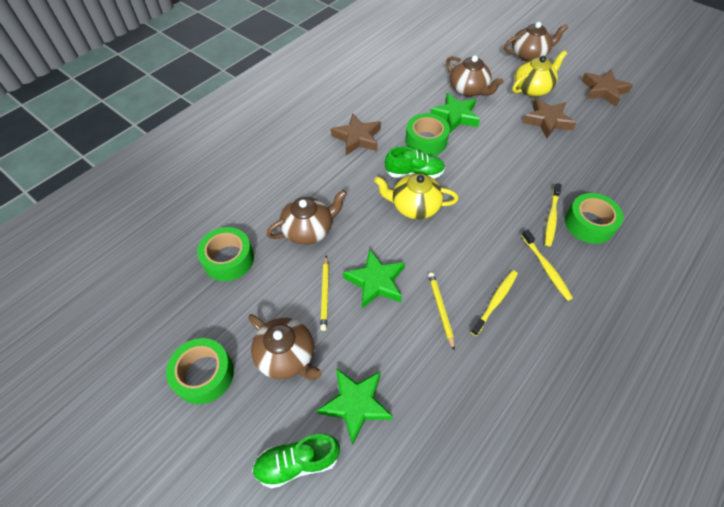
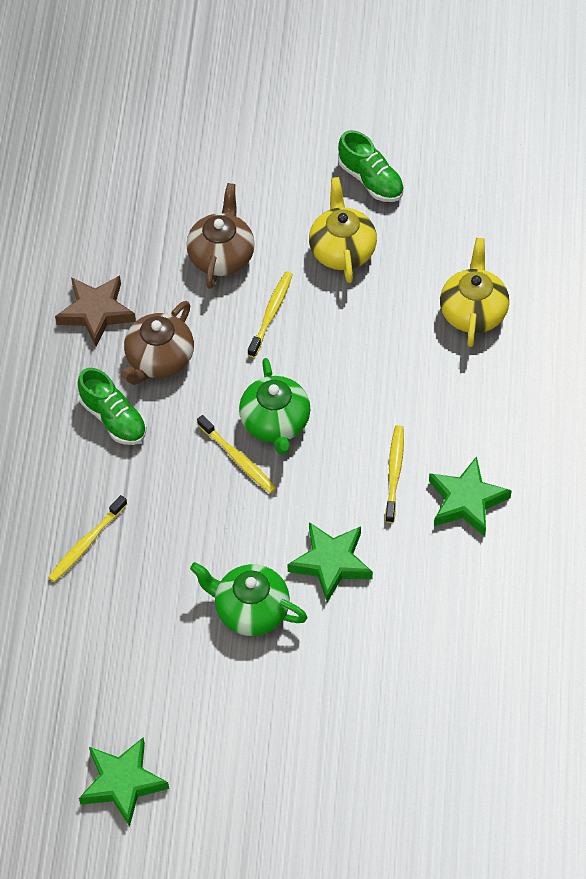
brown star: 3 -> 1
brown teapot: 4 -> 2
green tape: 4 -> 0
green teapot: 0 -> 2
yellow pencil: 2 -> 0
yellow toothbrush: 3 -> 4

